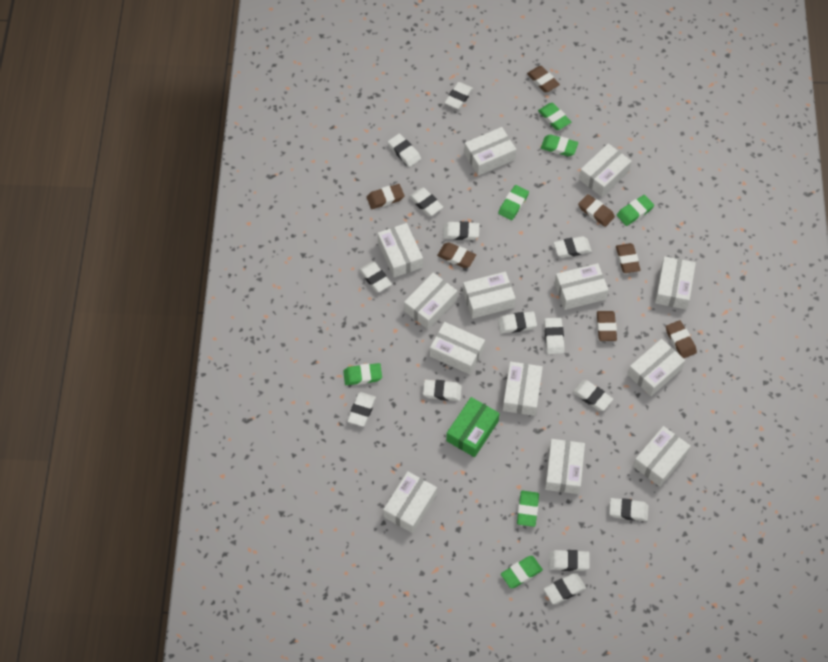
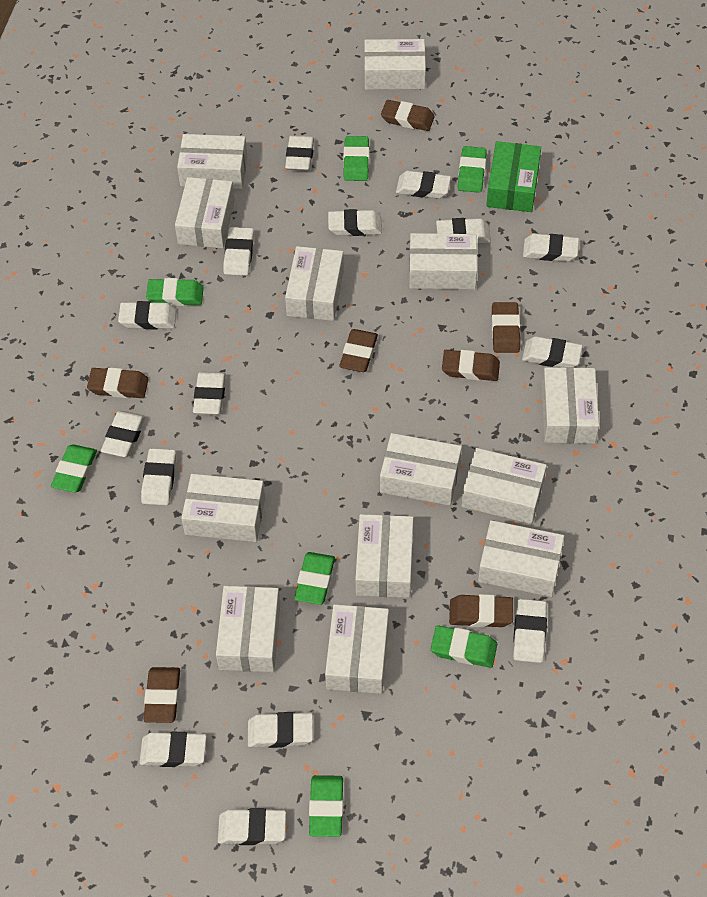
white eraser: 14 -> 15

